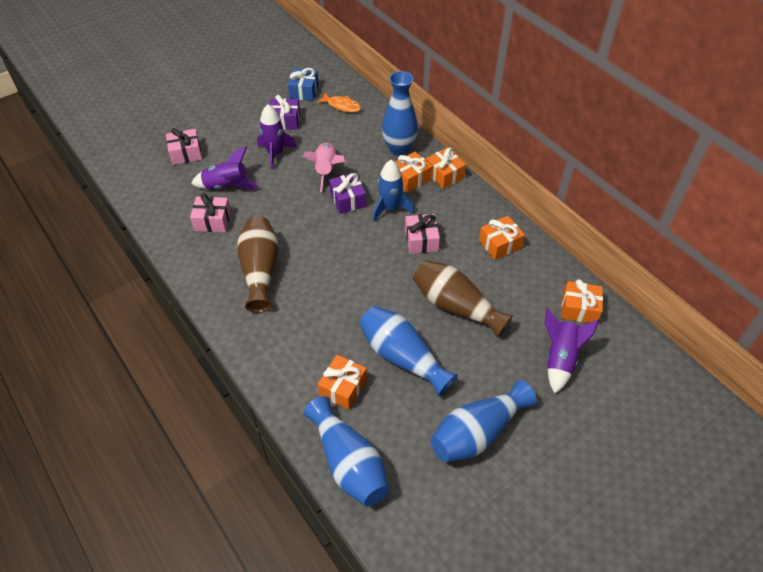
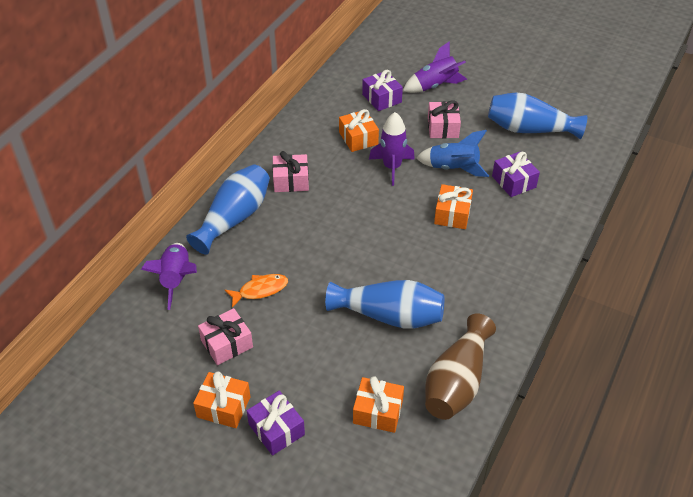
blue gift: 1 -> 0
blue vase: 4 -> 3
brown vase: 2 -> 1
orange gift: 5 -> 4
pink rocket: 1 -> 0
purple gift: 2 -> 3

